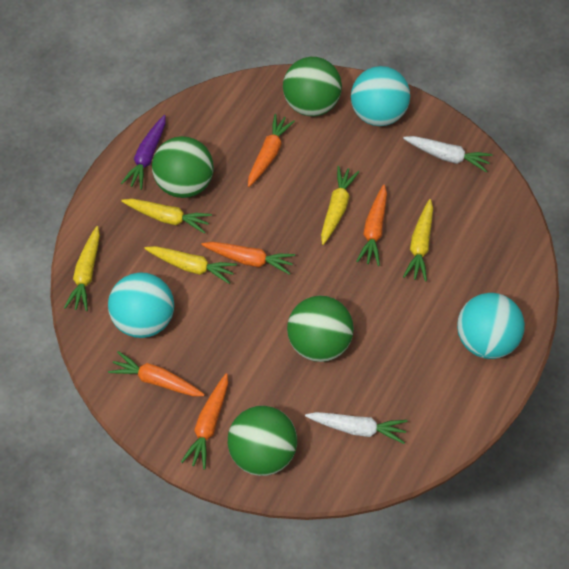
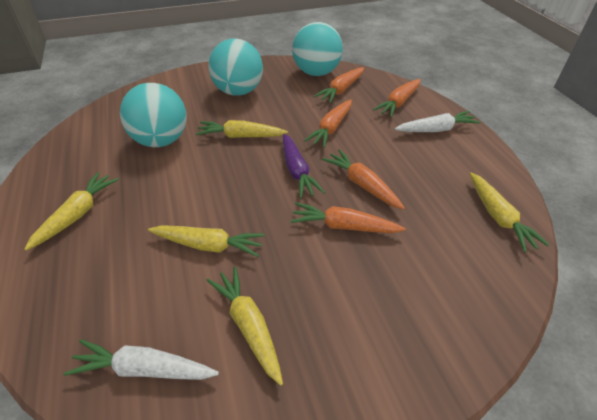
green ball: 4 -> 0

